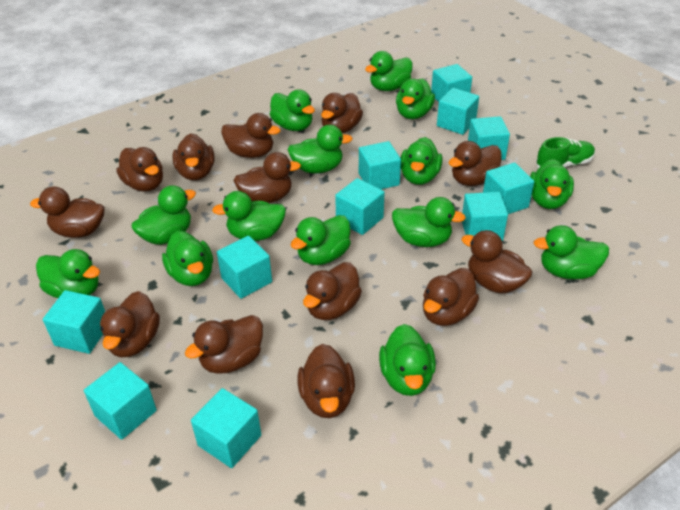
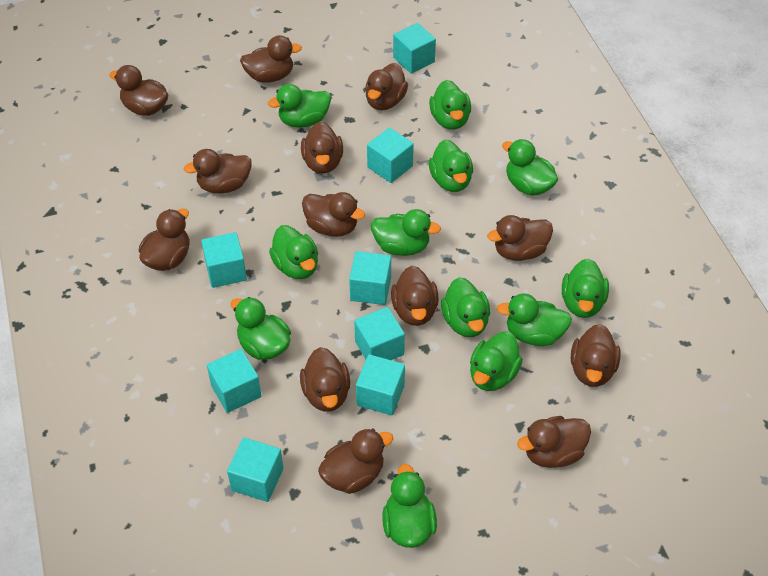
green duck: 14 -> 12
green shoe: 1 -> 0
turquoise cube: 11 -> 8

